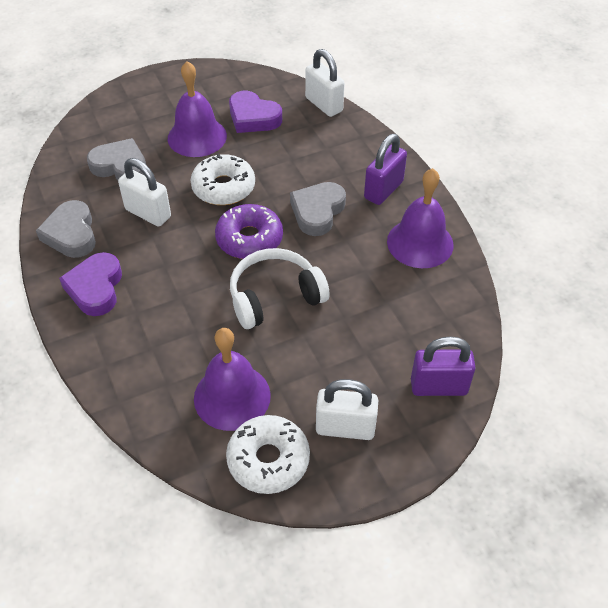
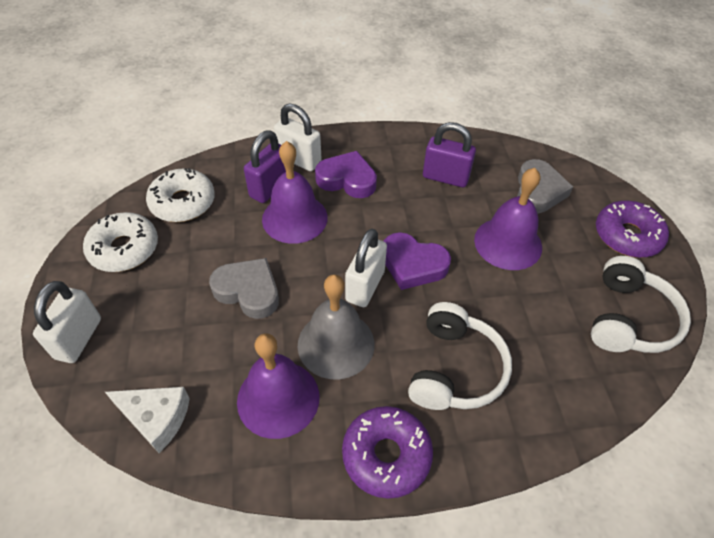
grey bell: 0 -> 1
grey heart: 3 -> 2
purple donut: 1 -> 2
white cheese: 0 -> 1
white headphones: 1 -> 2

